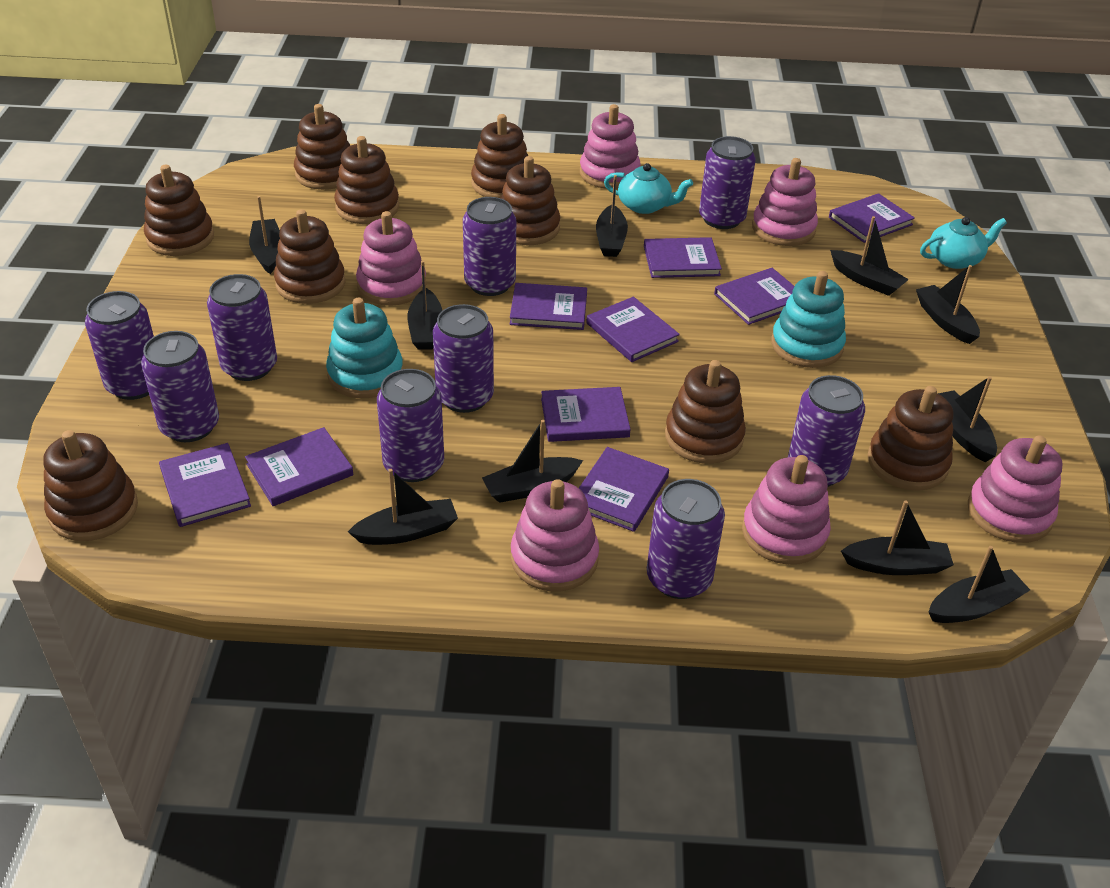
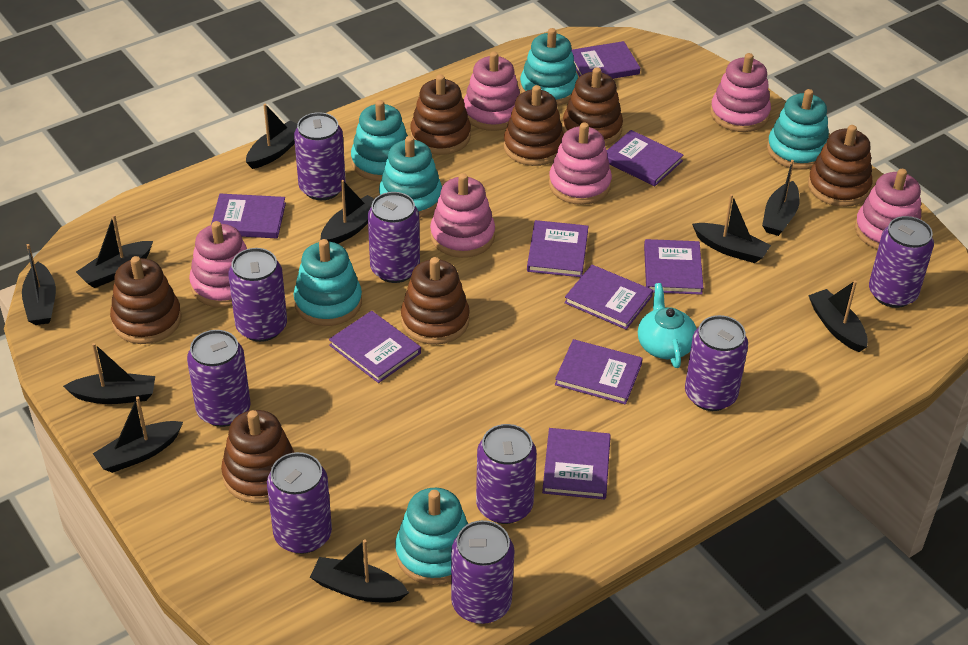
brown stacking toy: 9 -> 7
turquoise stacking toy: 2 -> 6
turquoise teapot: 2 -> 1

